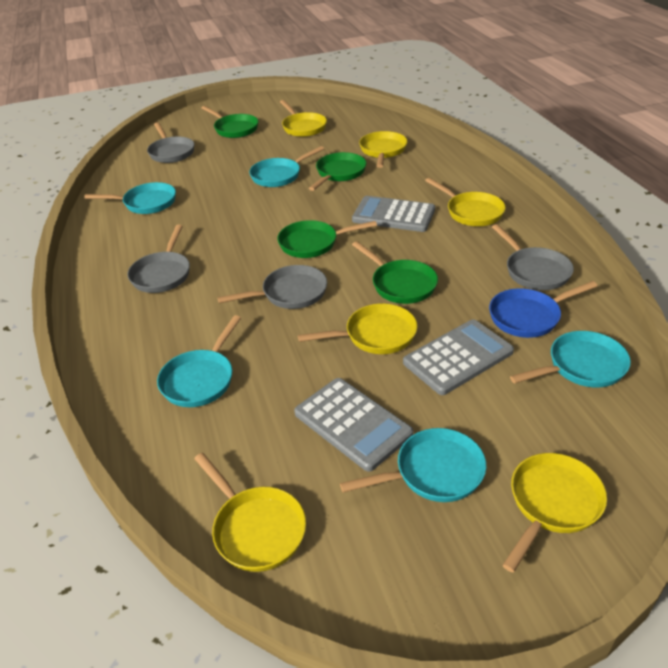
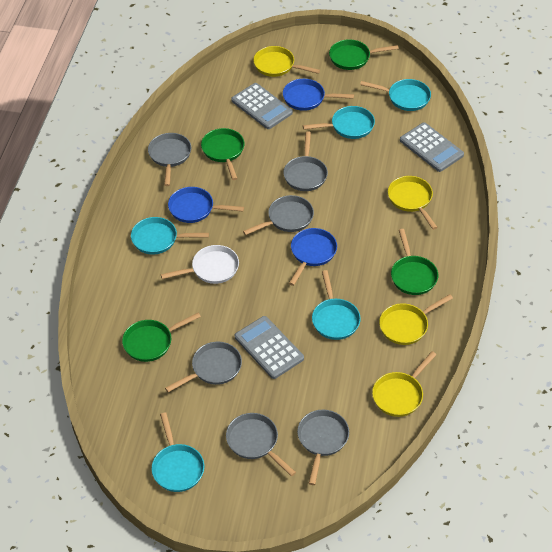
blue pan: 1 -> 3
grey pan: 4 -> 6
white pan: 0 -> 1
yellow pan: 6 -> 4

